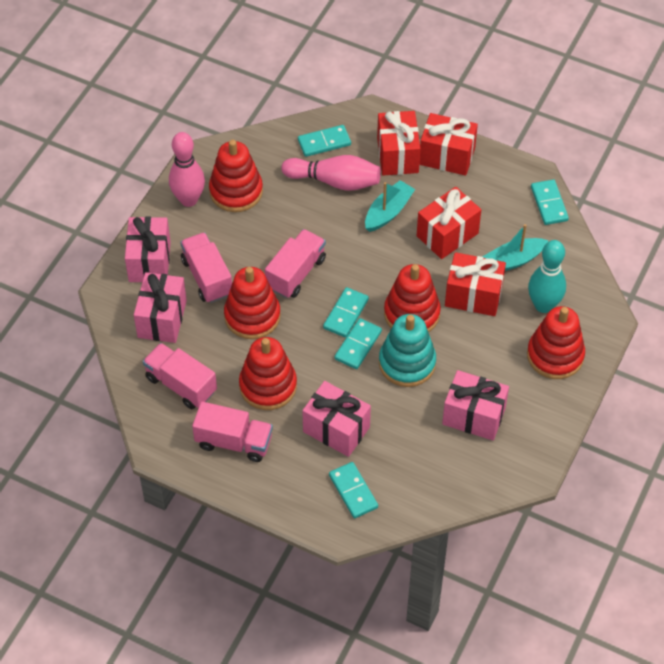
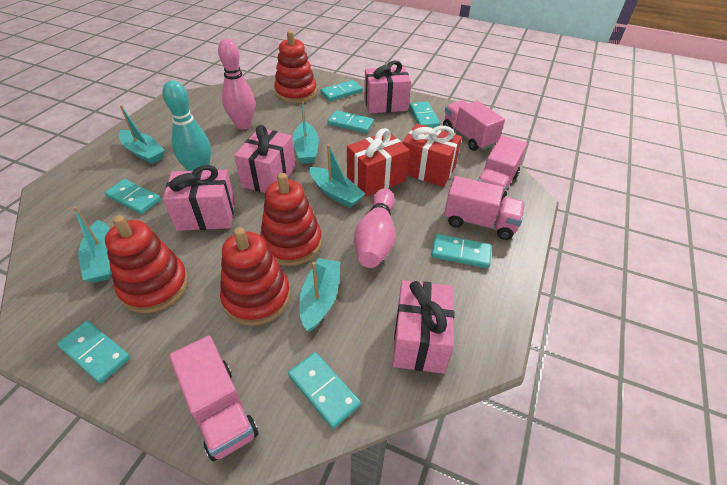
red gift: 4 -> 2
red stacking toy: 5 -> 4
turquoise boat: 2 -> 5
turquoise domino: 5 -> 7
turquoise stacking toy: 1 -> 0

